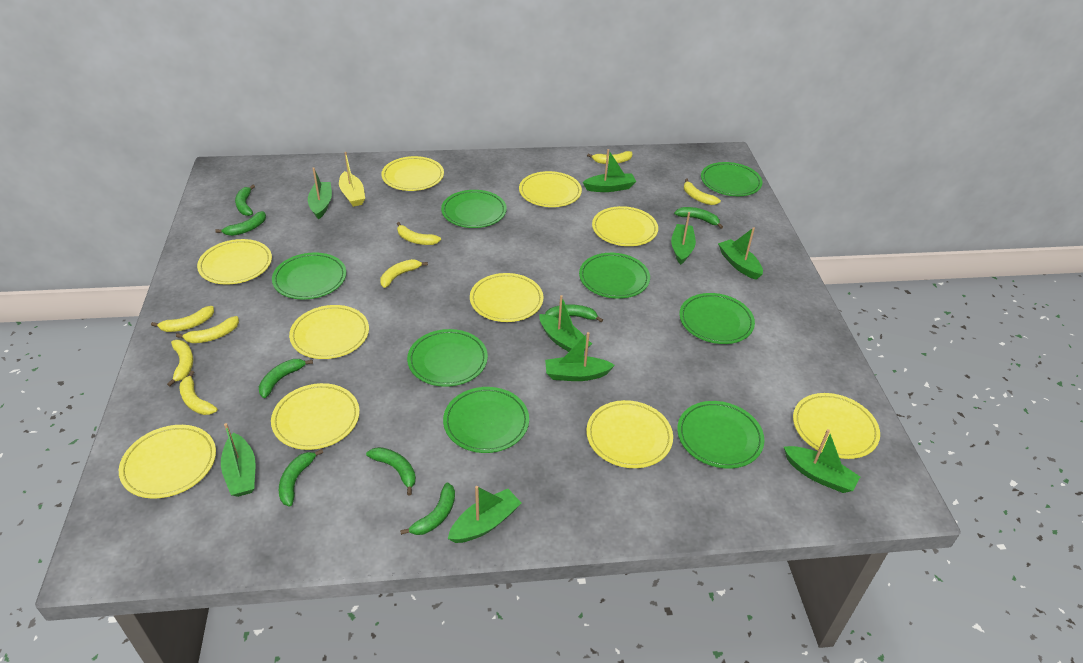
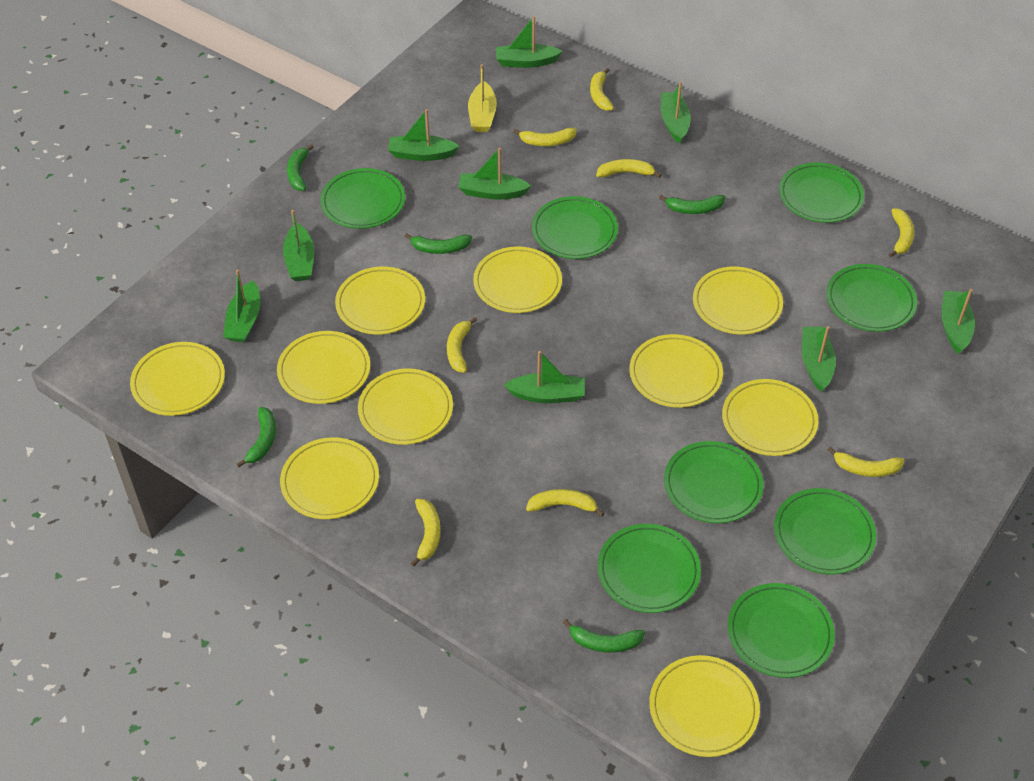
green banana: 8 -> 5

